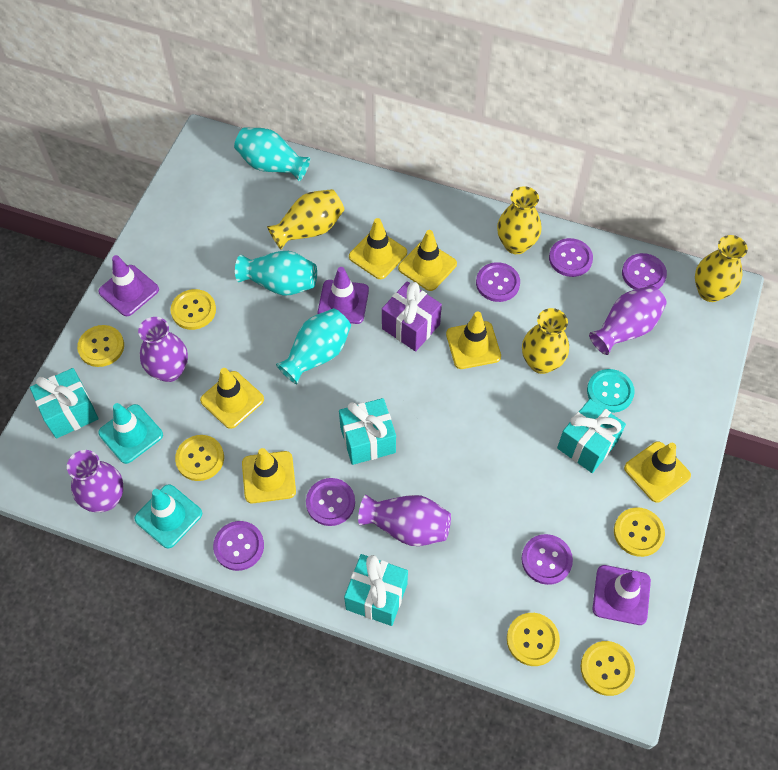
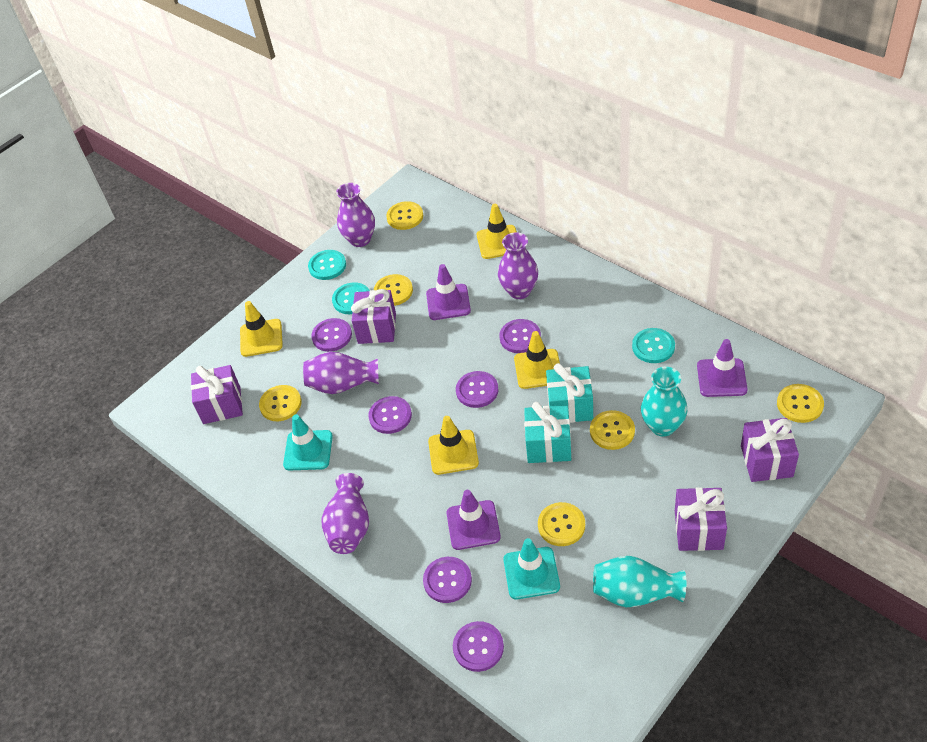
purple gift: 1 -> 4
turquoise button: 1 -> 3
turquoise gift: 4 -> 2
turquoise vase: 3 -> 2
yellow traffic cone: 6 -> 4
yellow vase: 4 -> 0

